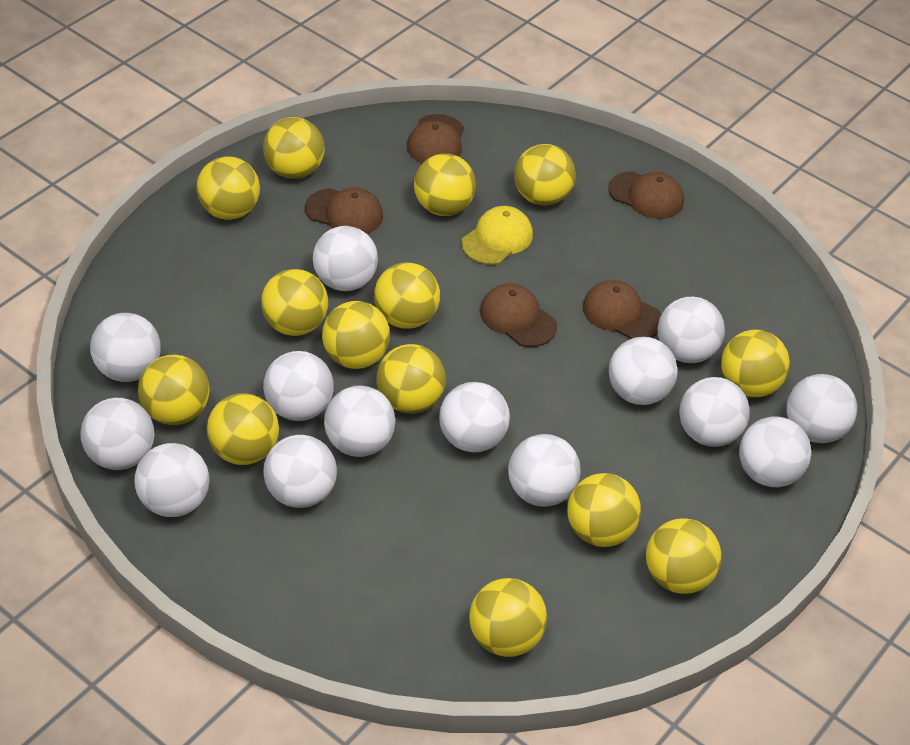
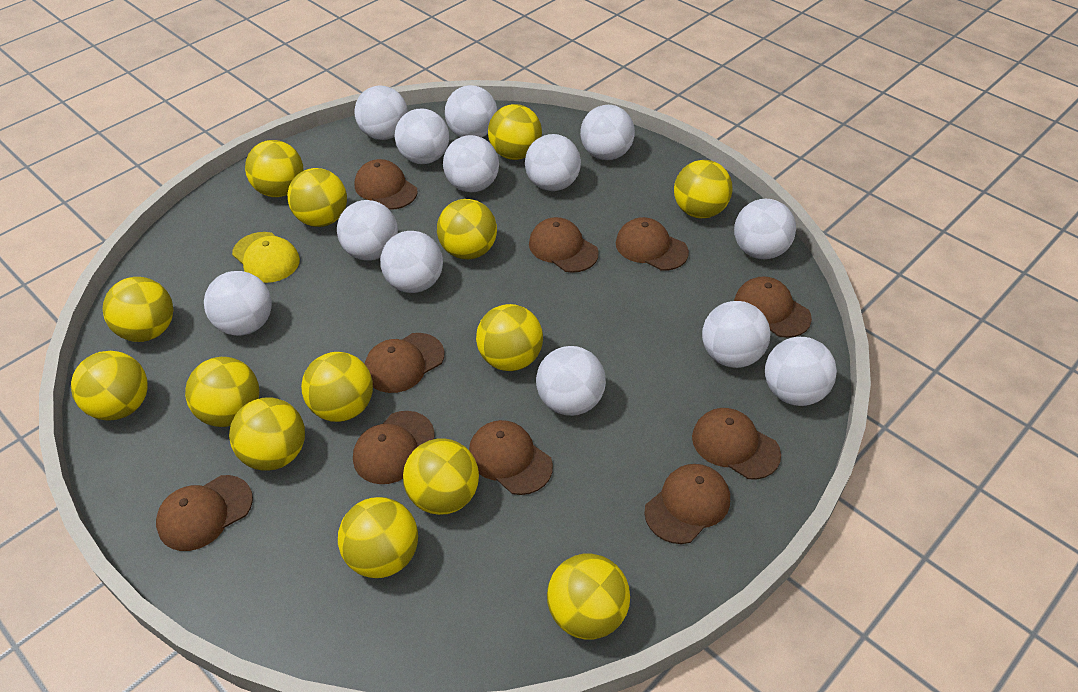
brown cap: 5 -> 10
white ball: 14 -> 13

